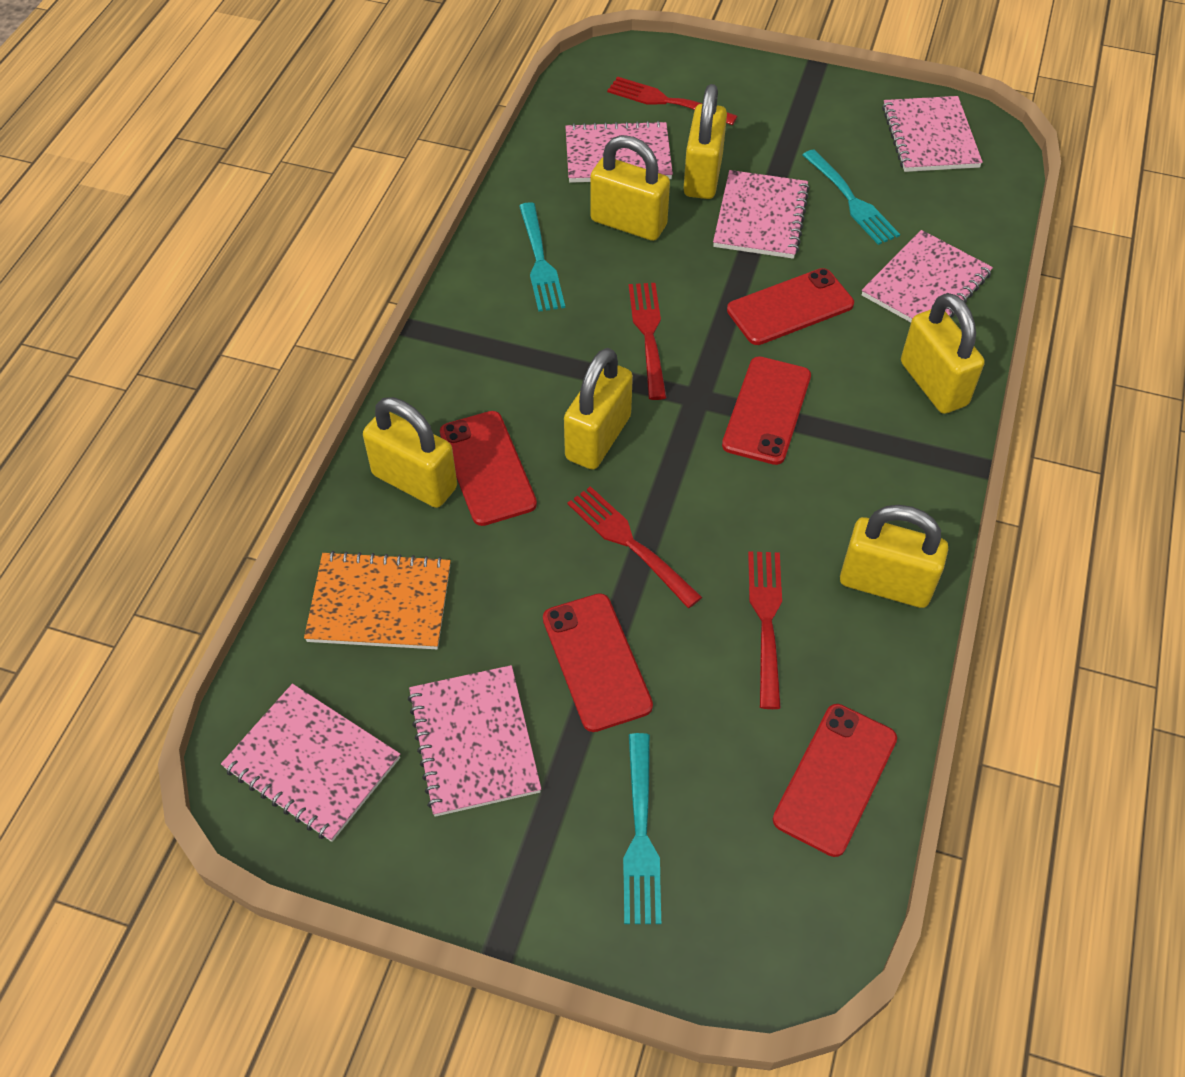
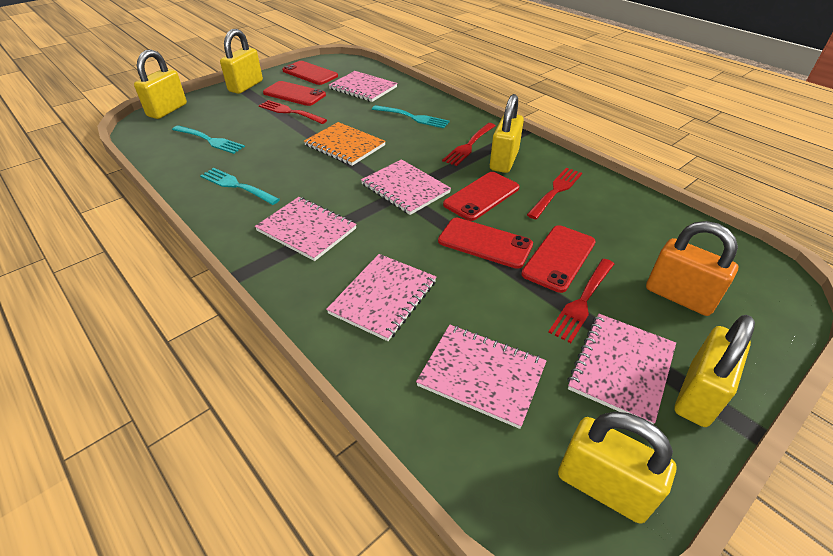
orange padlock: 0 -> 1
yellow padlock: 6 -> 5

